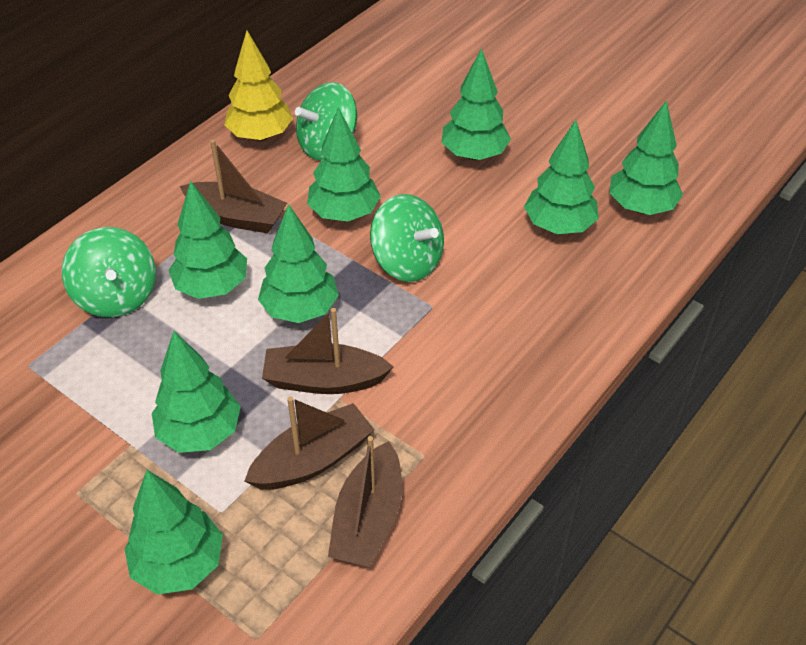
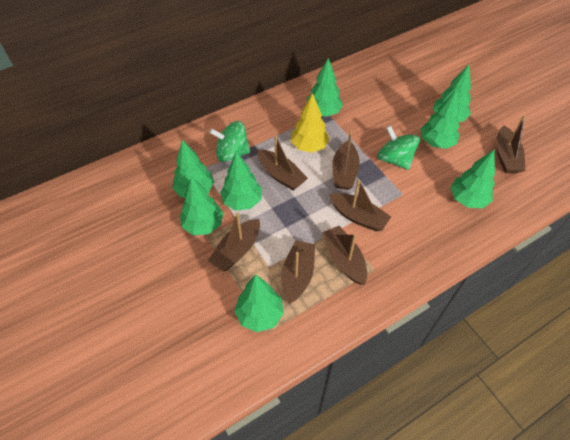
brown boat: 4 -> 7
green spinning top: 3 -> 2

